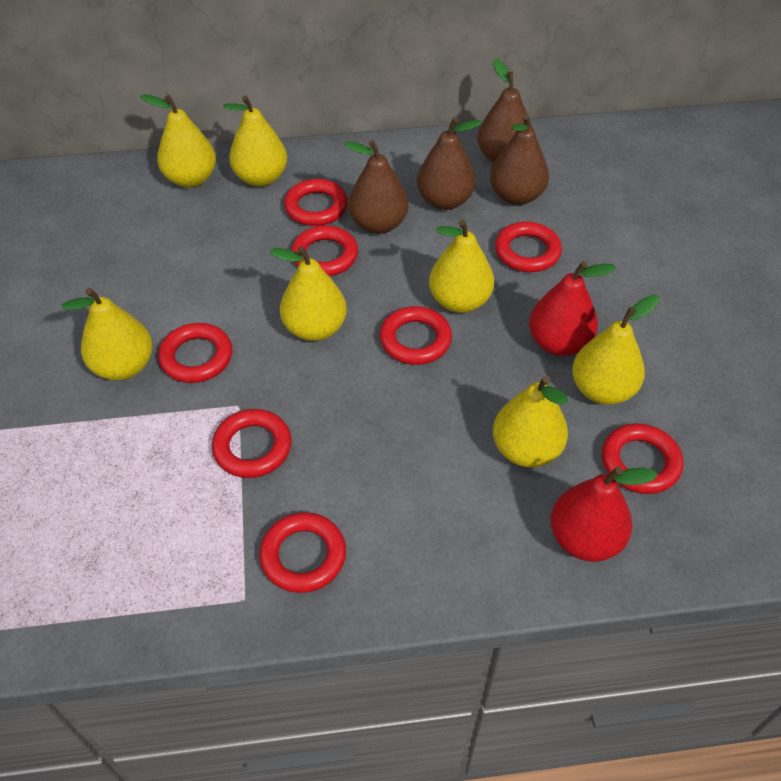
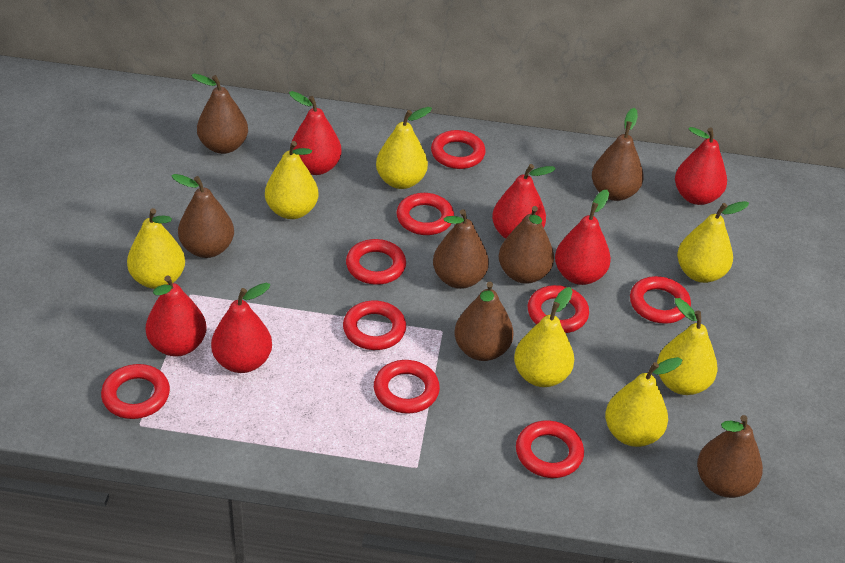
brown pear: 4 -> 7
red pear: 2 -> 6
red ring: 8 -> 9

